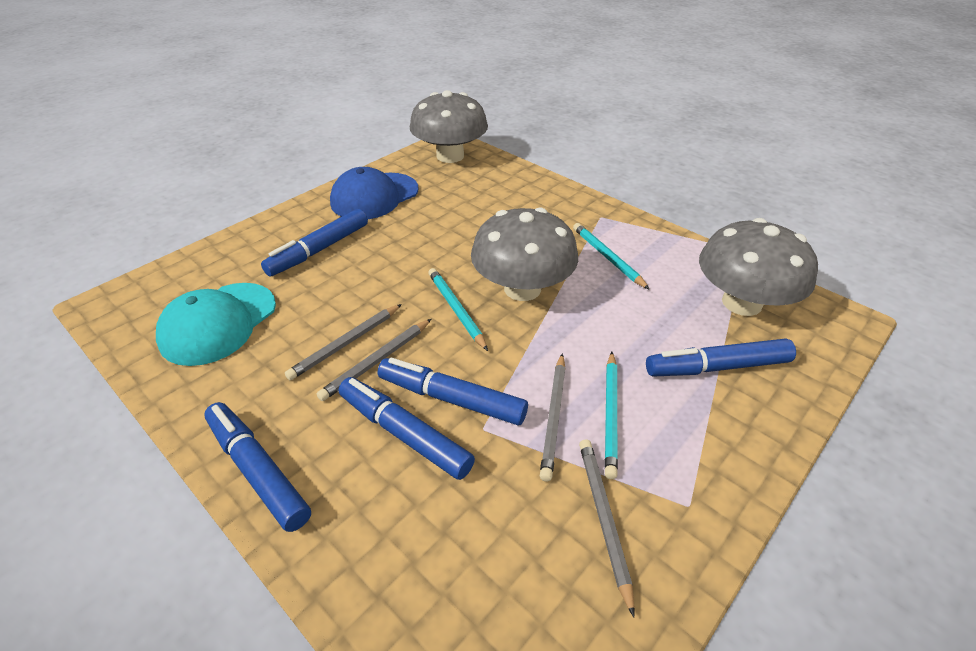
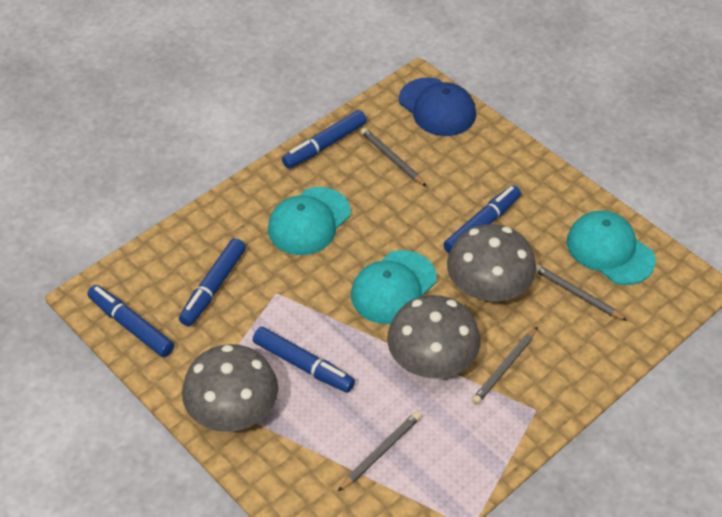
turquoise cap: 1 -> 3
turquoise pencil: 3 -> 0

